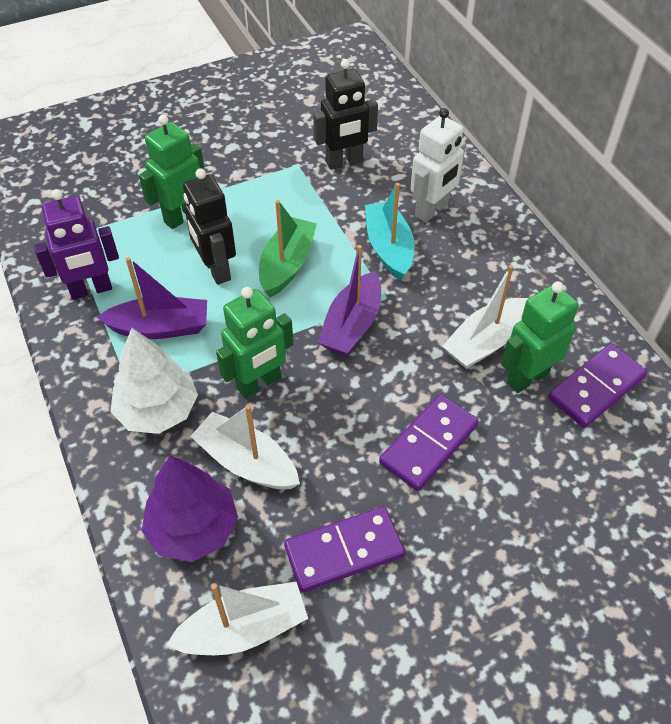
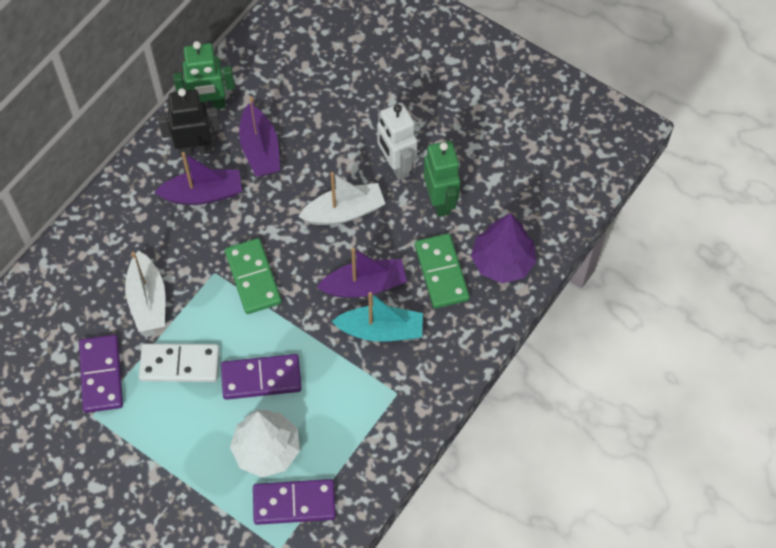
black robot: 2 -> 1
green boat: 1 -> 0
green domino: 0 -> 2
green robot: 3 -> 2
purple boat: 2 -> 3
purple robot: 1 -> 0
white boat: 3 -> 2
white domino: 0 -> 1

